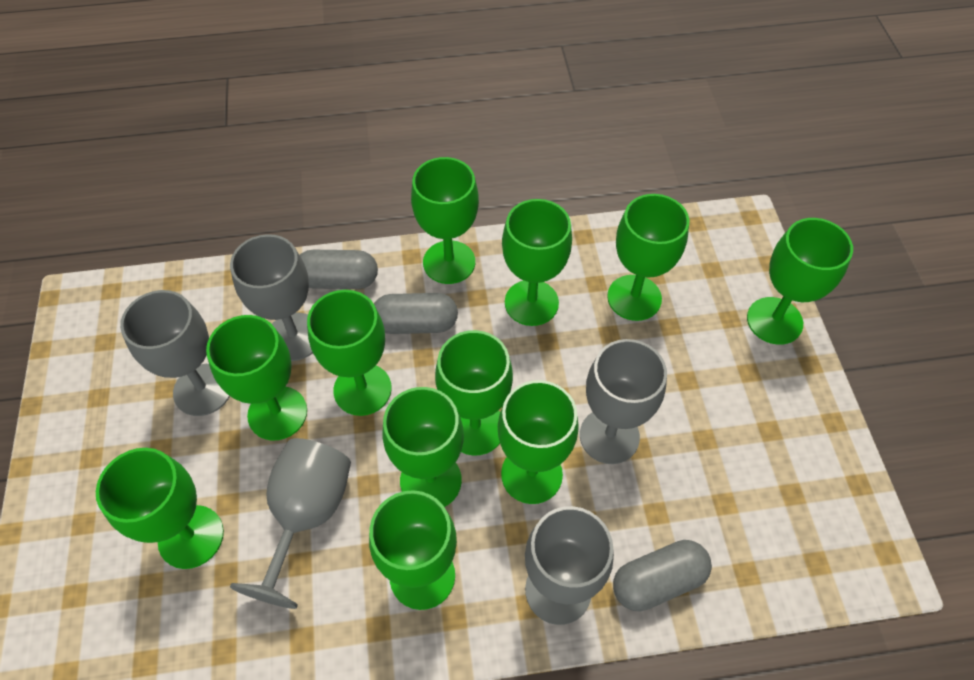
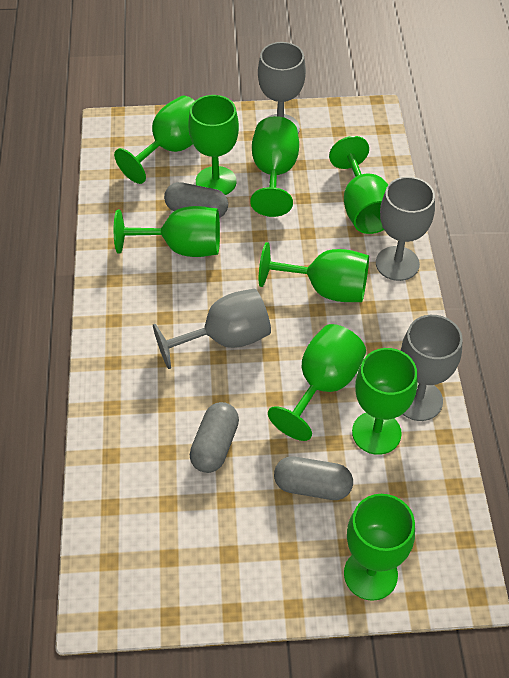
green goblet: 11 -> 9
grey goblet: 5 -> 4

